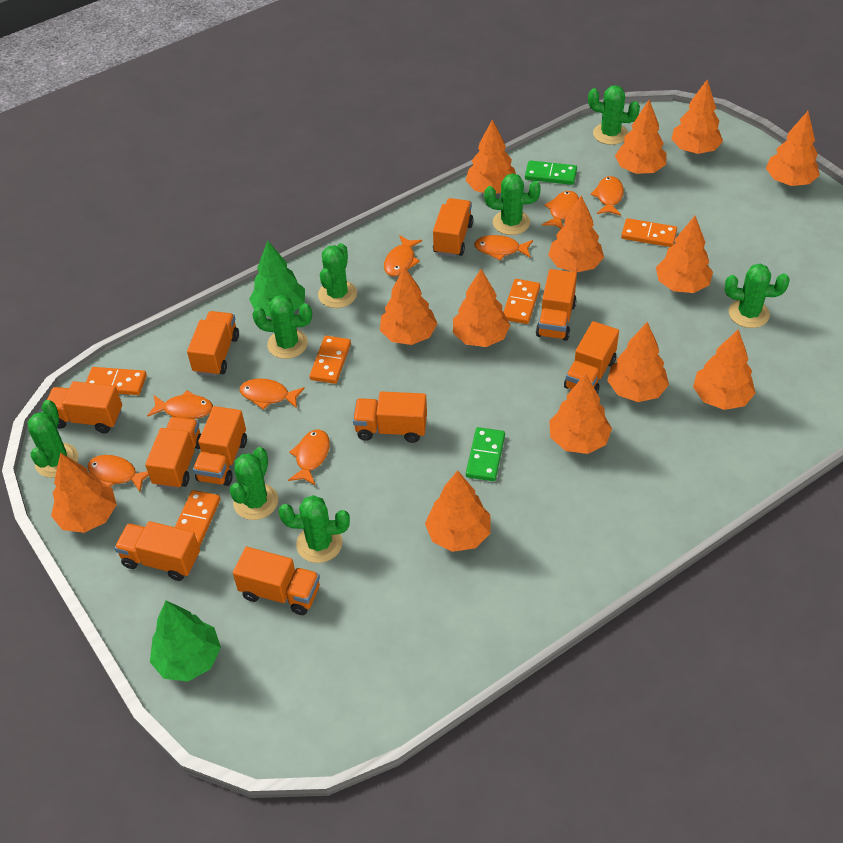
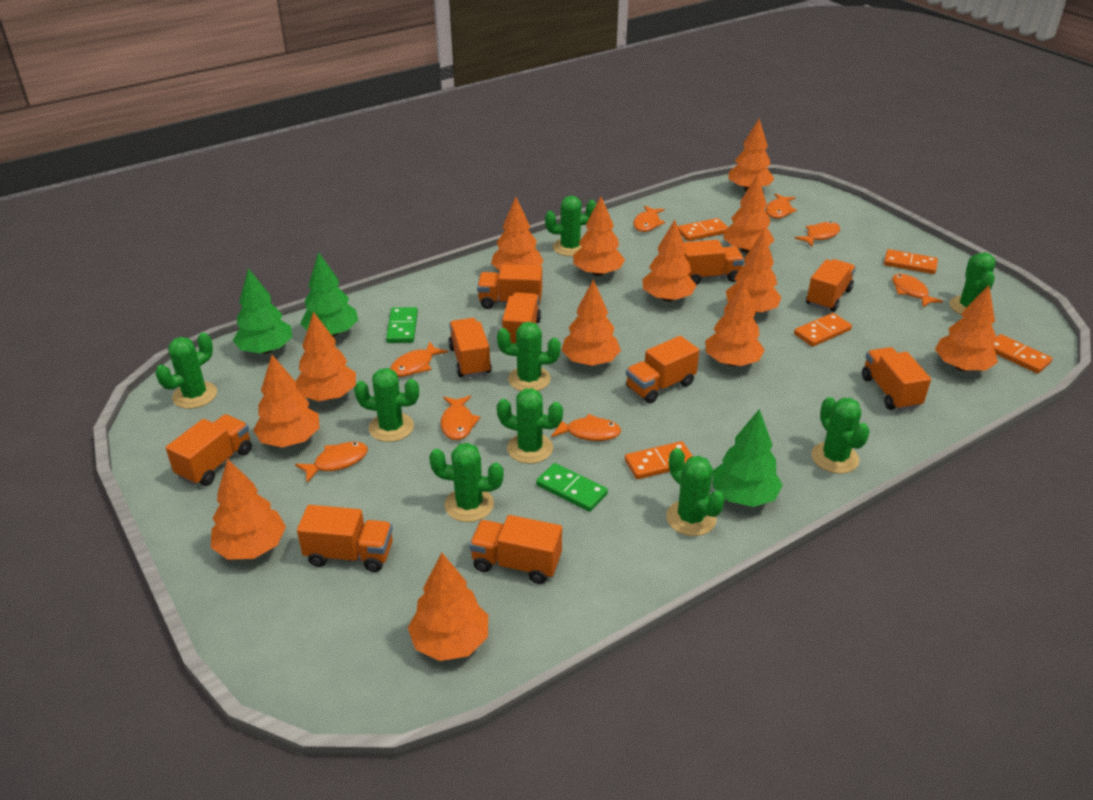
green cactus: 8 -> 9
green tree: 2 -> 3

